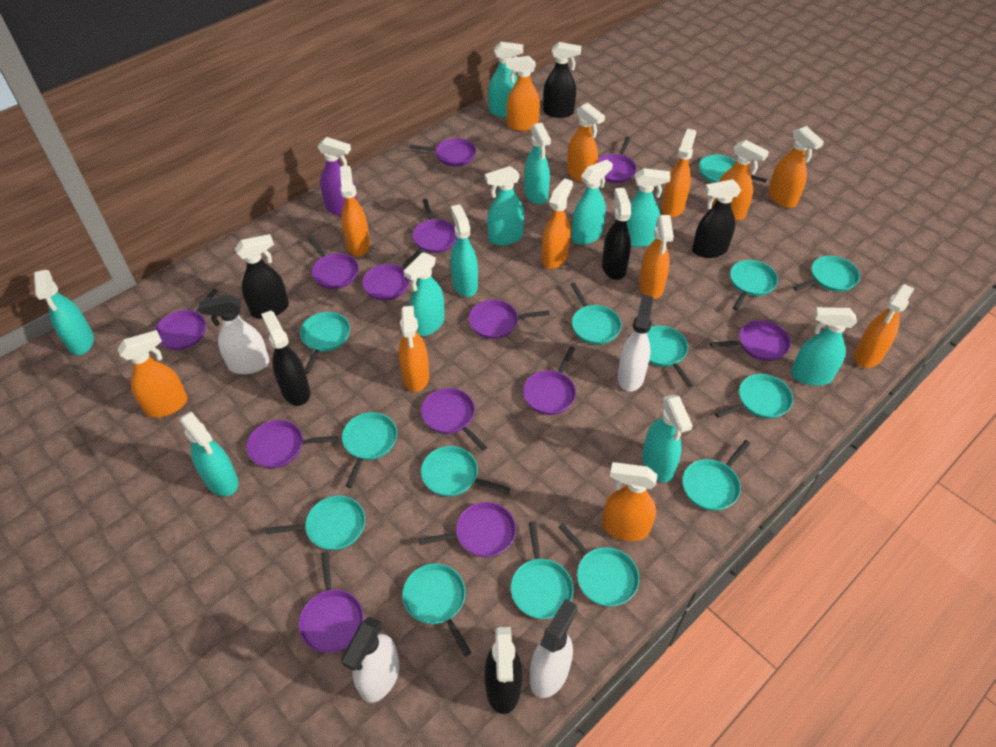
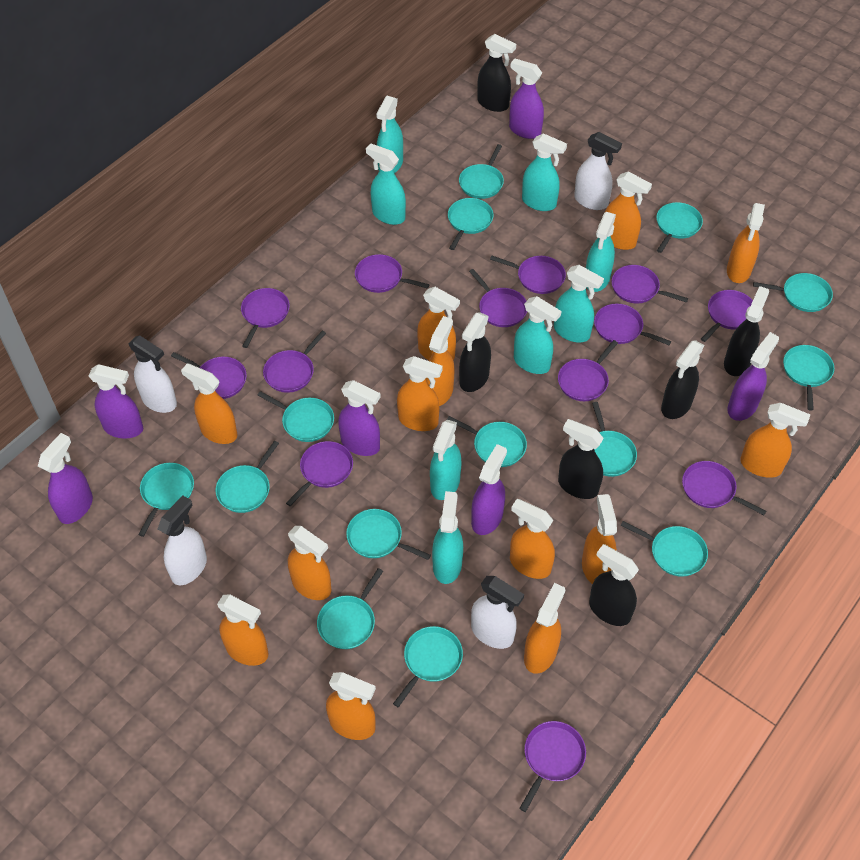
orange spray bottle: 12 -> 13
purple spray bottle: 1 -> 6
turquoise spray bottle: 11 -> 8

